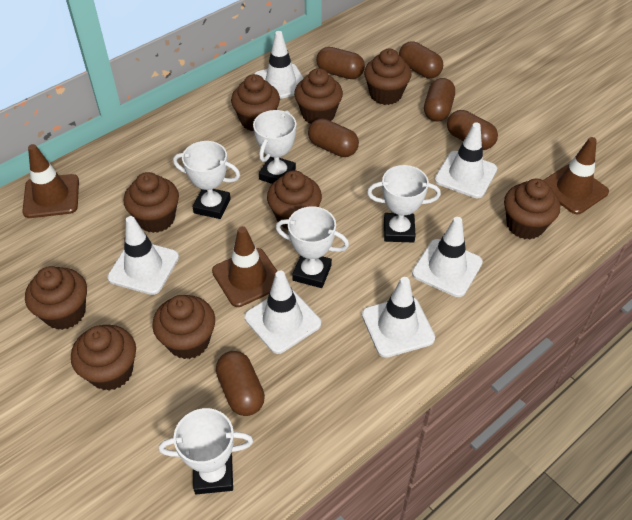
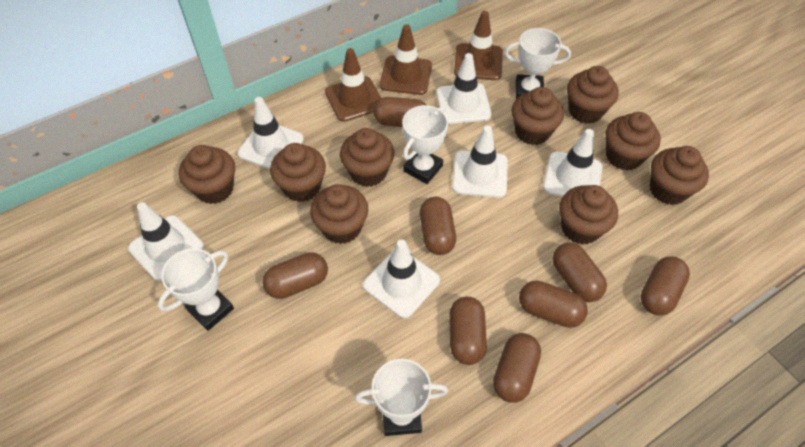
brown capsule: 6 -> 8
white trophy: 5 -> 4

